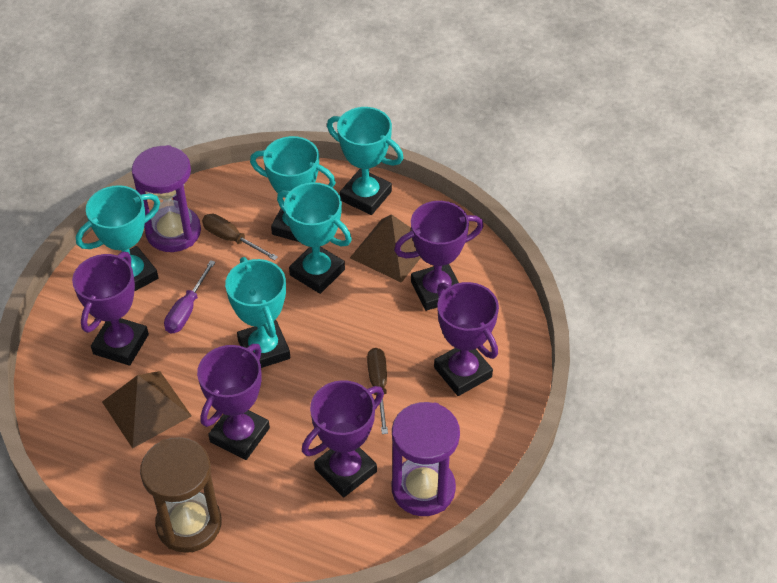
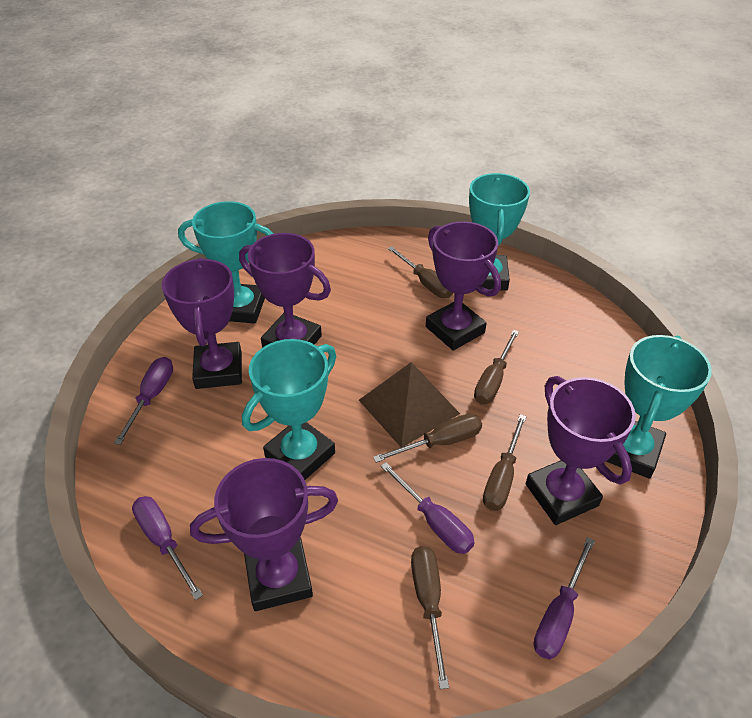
brown hourglass: 1 -> 0
brown pyramid: 2 -> 1
brown screwdriver: 2 -> 5
purple hourglass: 2 -> 0
purple screwdriver: 1 -> 4
turquoise trophy: 5 -> 4

